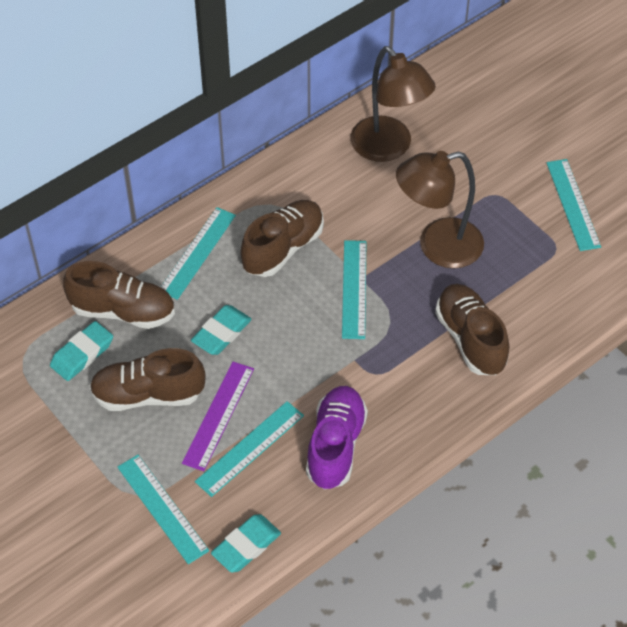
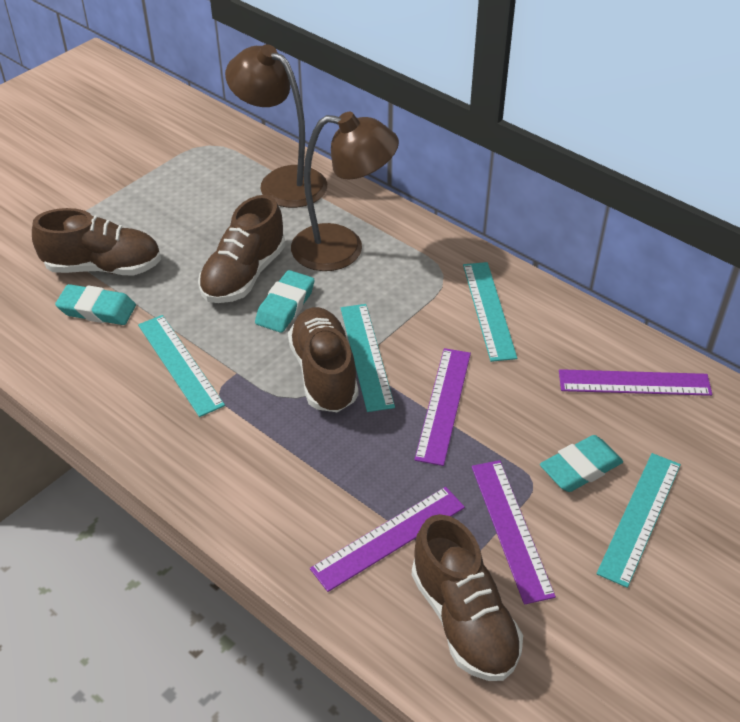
purple ruler: 1 -> 4
purple shoe: 1 -> 0
turquoise ruler: 5 -> 4

